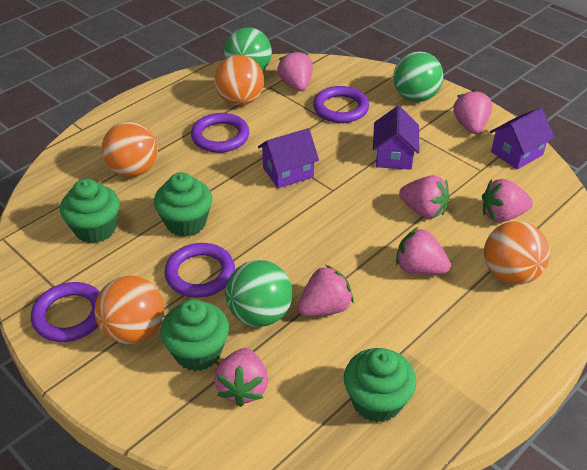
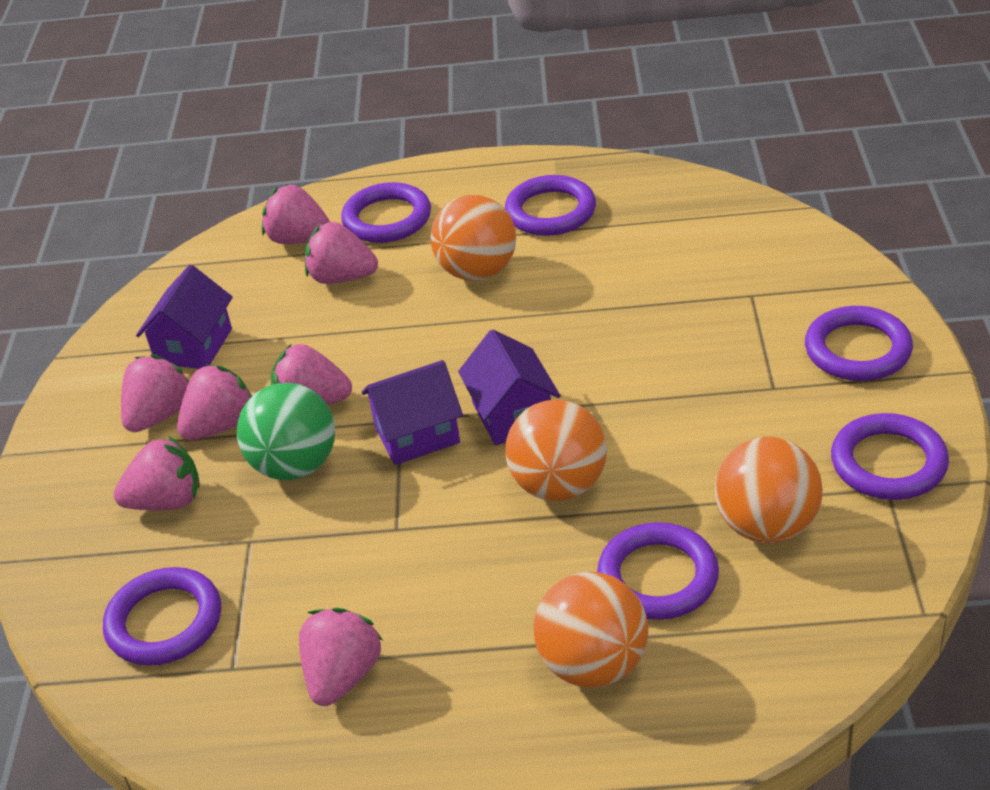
green ball: 3 -> 1
green cupcake: 4 -> 0
purple ring: 4 -> 6

